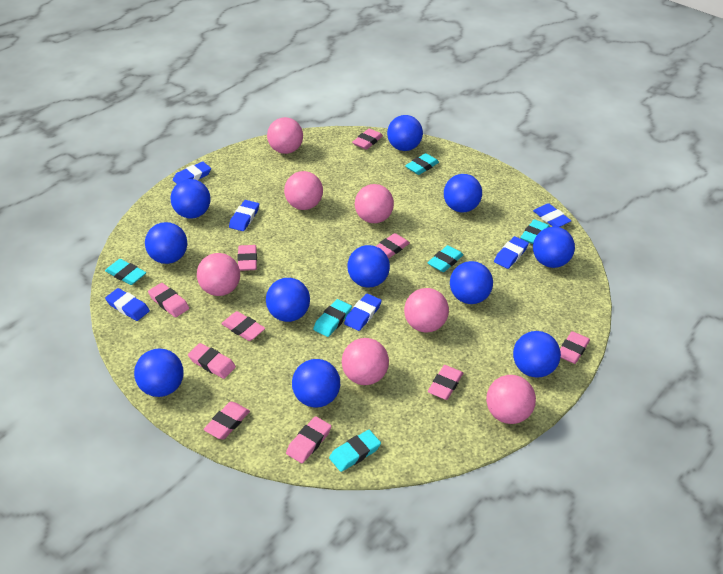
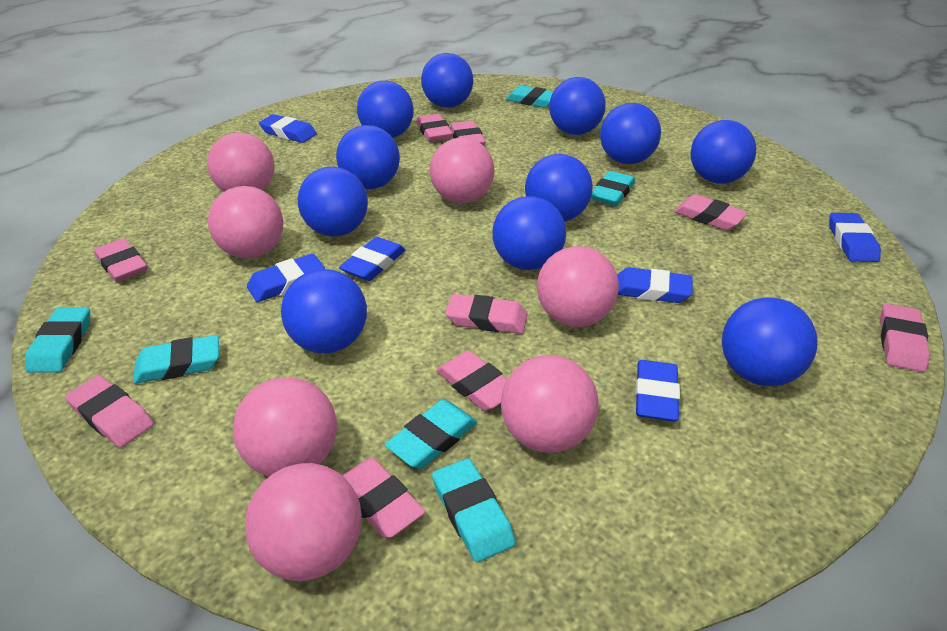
pink eraser: 10 -> 9

